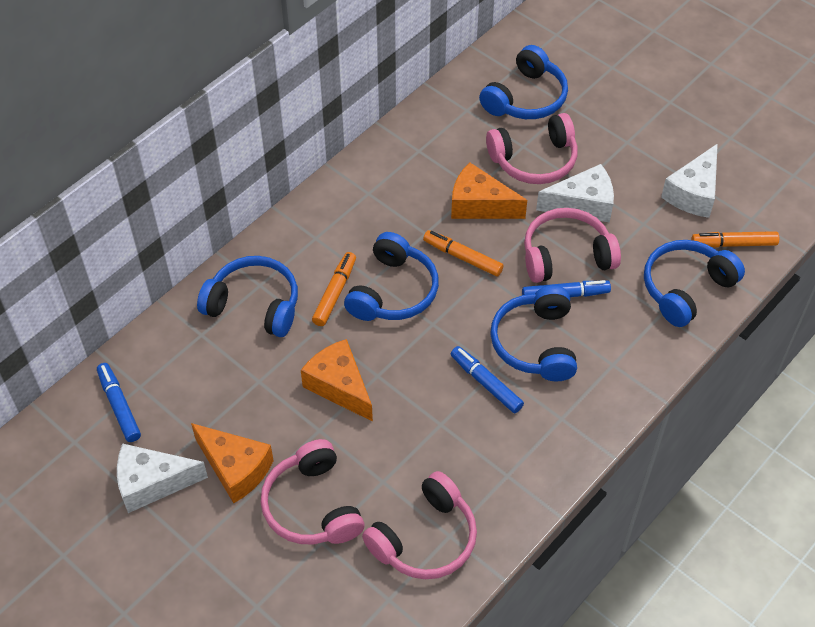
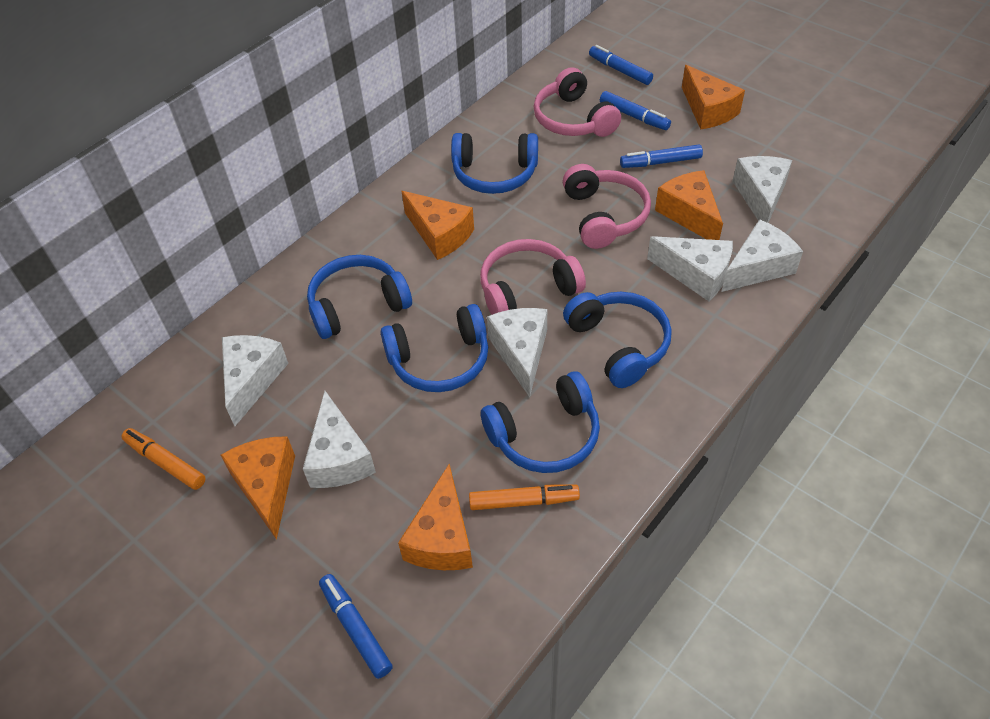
blue marker: 3 -> 4
orange cheese: 3 -> 5
orange marker: 3 -> 2
pink headphones: 4 -> 3
white cheese: 3 -> 6

